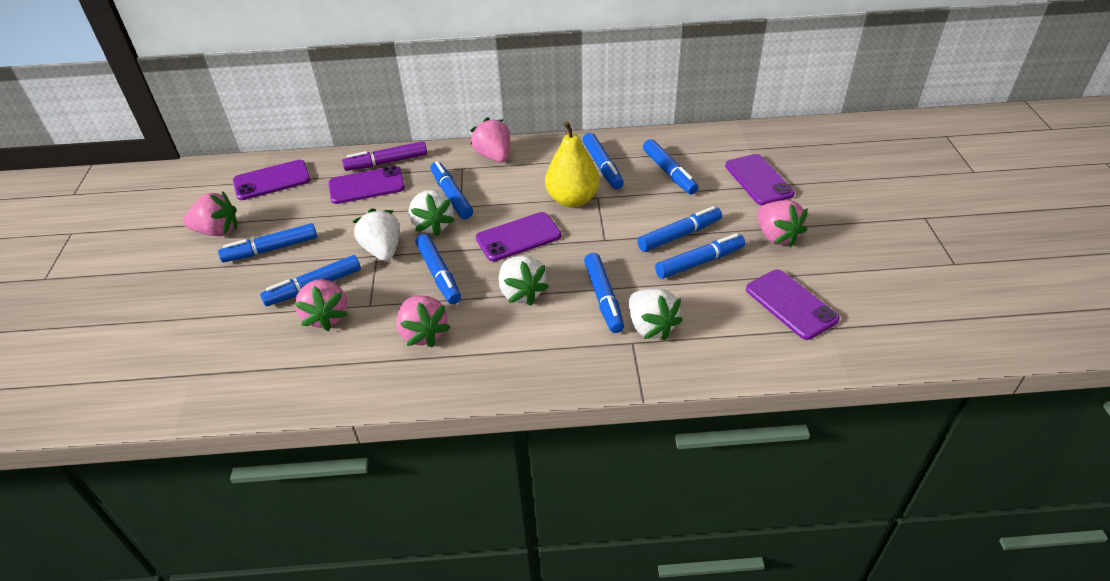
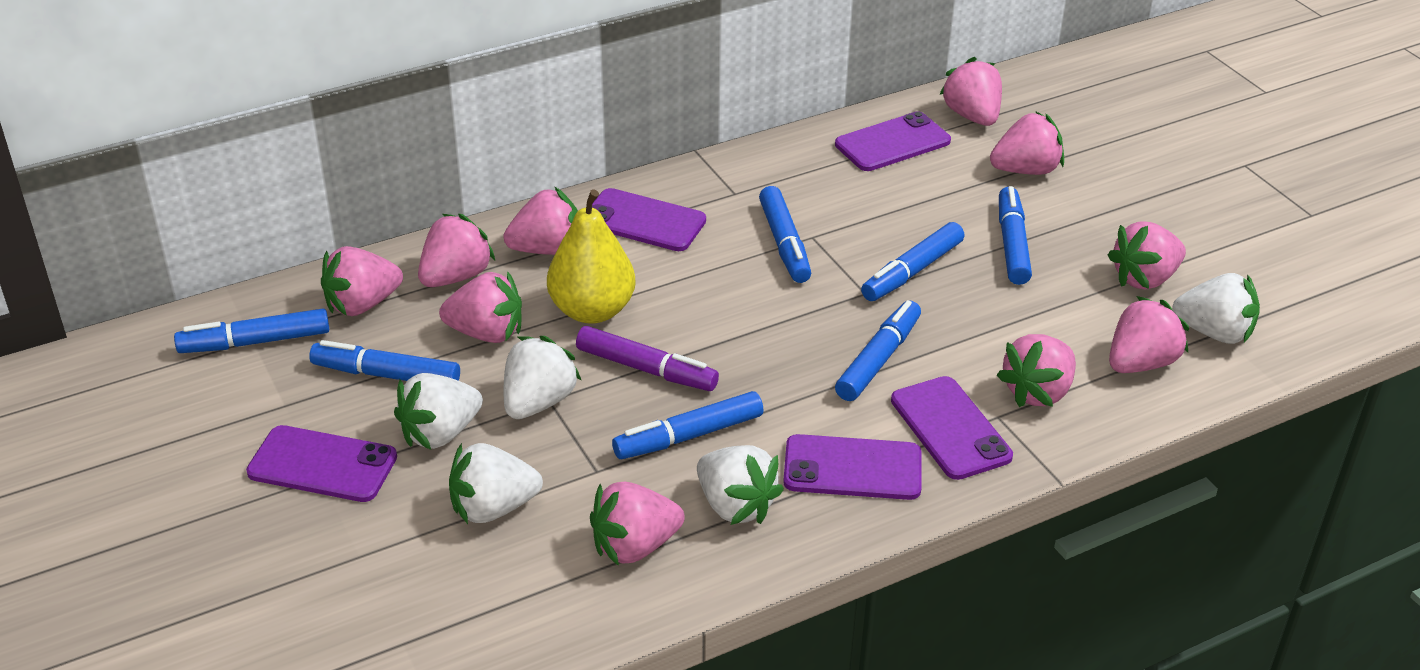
blue marker: 9 -> 7
pink strawberry: 5 -> 10
white strawberry: 4 -> 5

